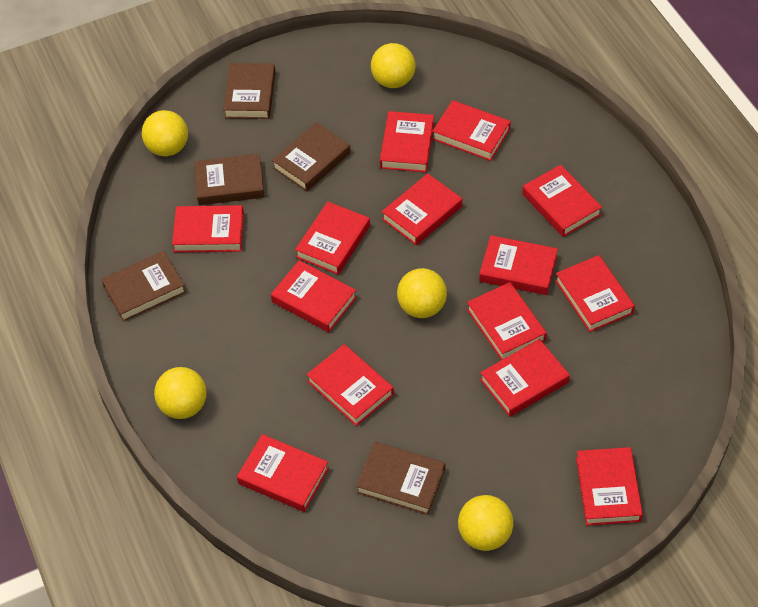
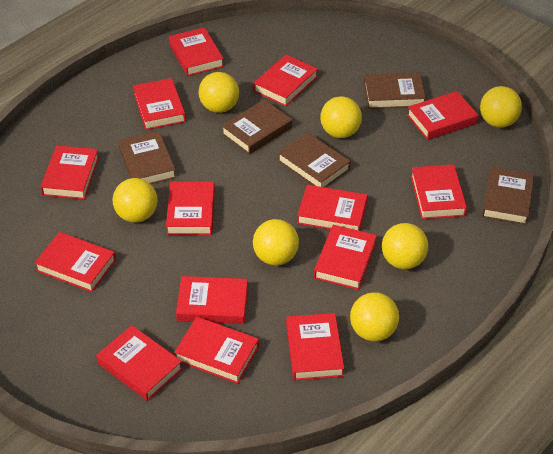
yellow ball: 5 -> 7

